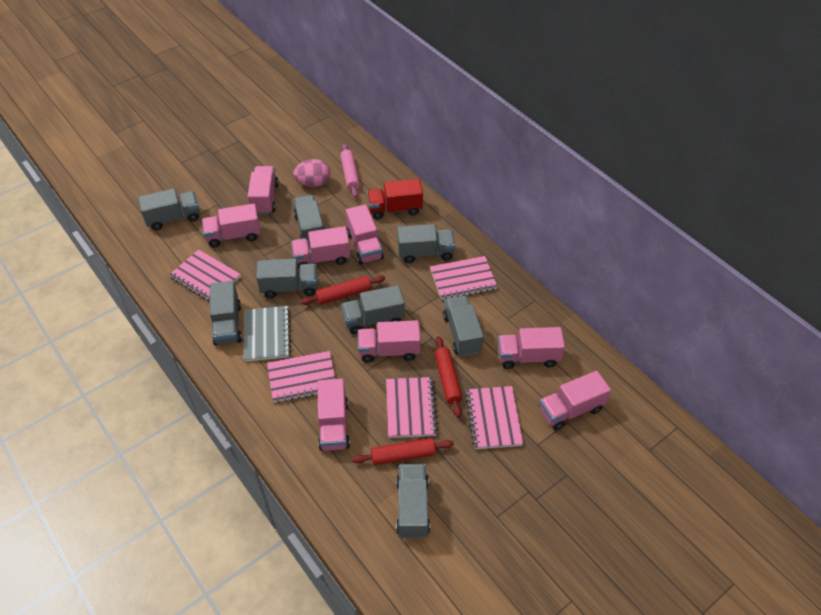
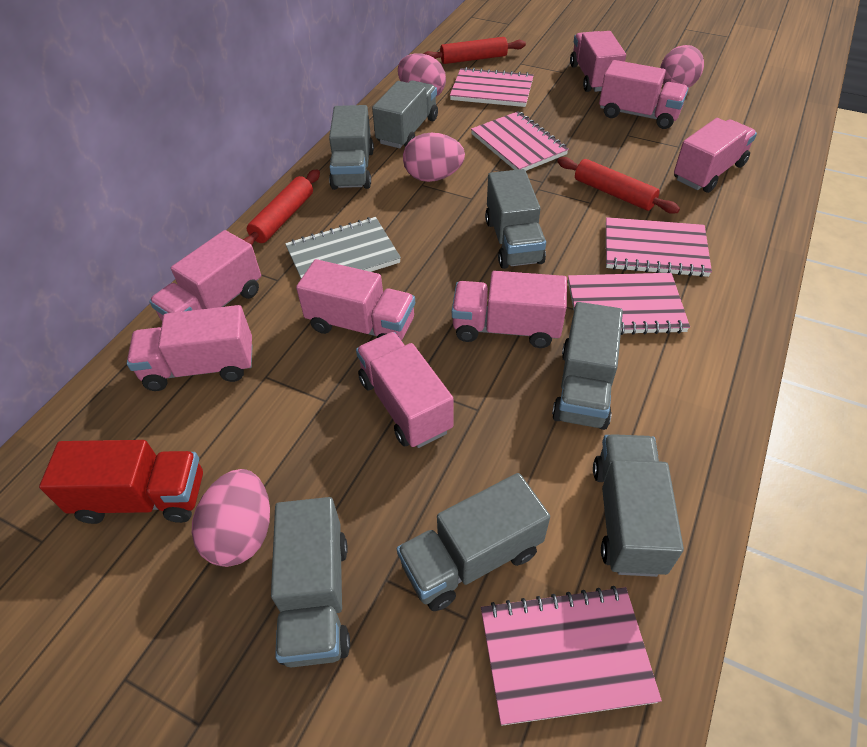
grey truck: 8 -> 7
pink egg: 1 -> 4
pink rolling pin: 1 -> 0

